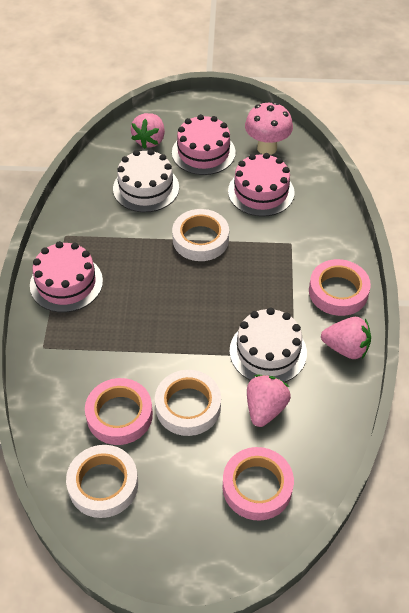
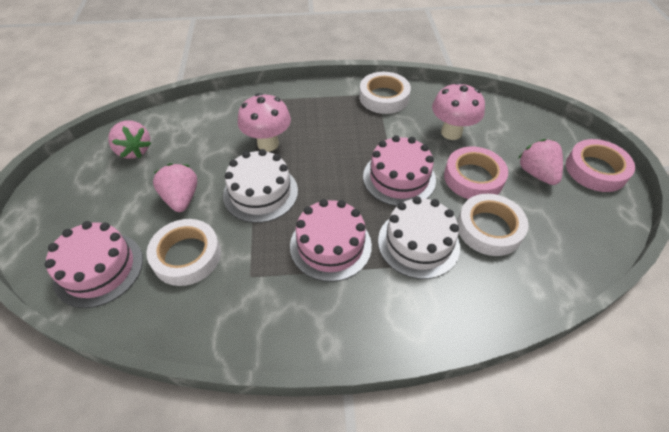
pink mushroom: 1 -> 2
pink tape: 3 -> 2

